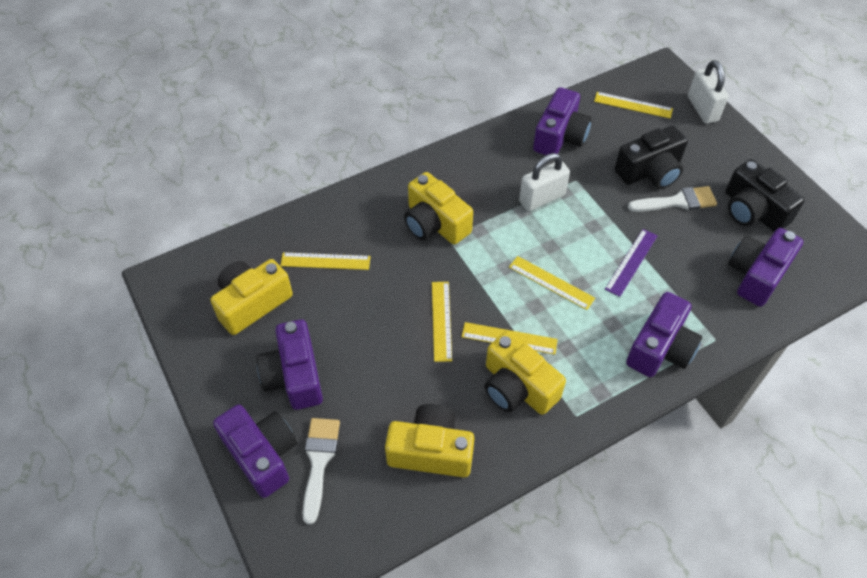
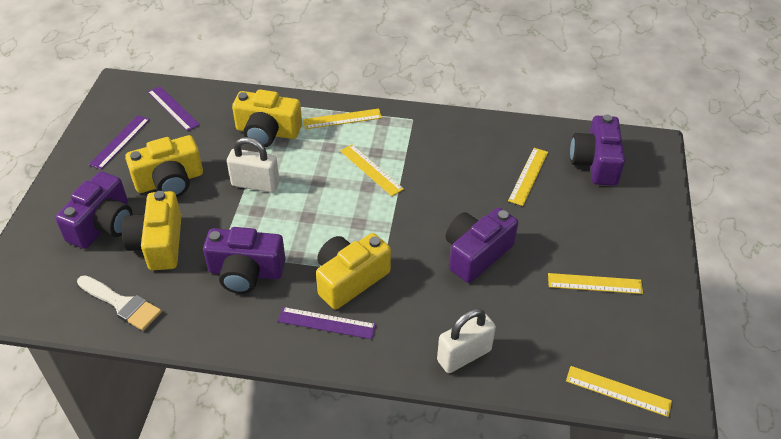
black camera: 2 -> 0
purple camera: 5 -> 4
purple ruler: 1 -> 3
white brush: 2 -> 1

